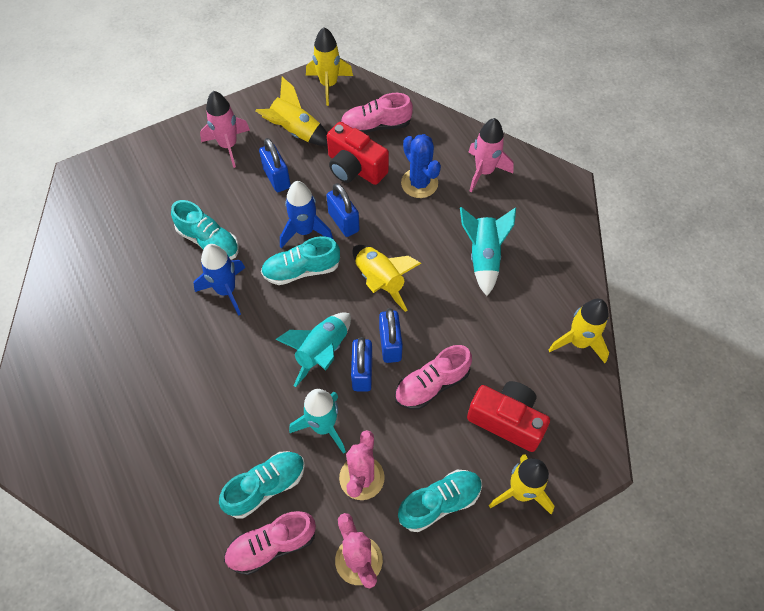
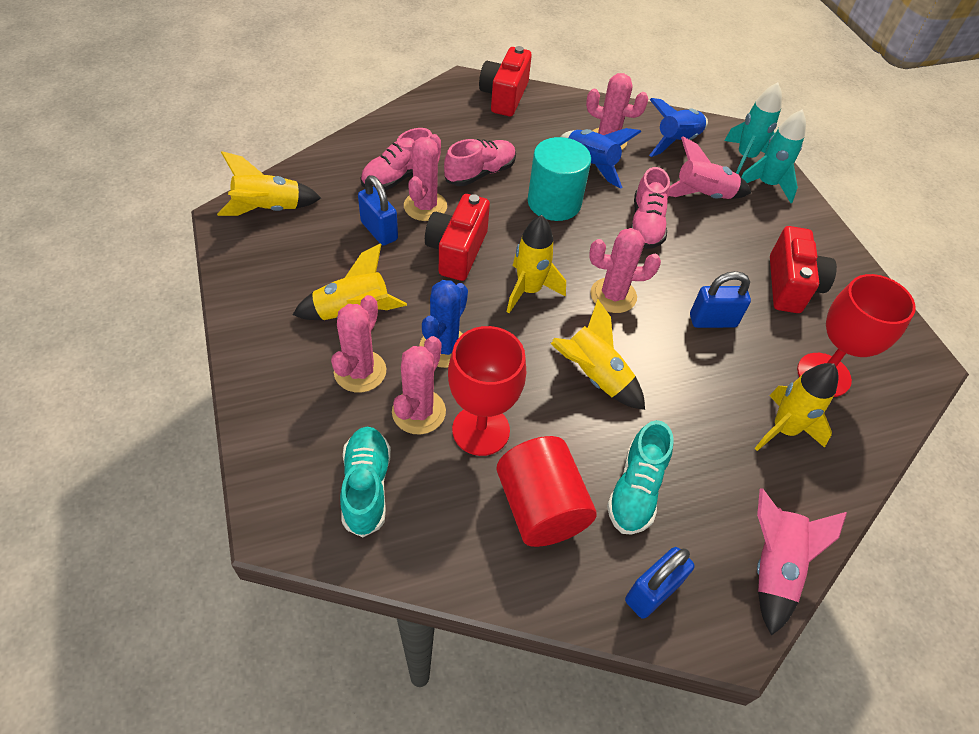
blue padlock: 4 -> 3
pink cactus: 2 -> 5
red camera: 2 -> 3
red cylinder: 0 -> 1
red goblet: 0 -> 2
turquoise cylinder: 0 -> 1
turquoise rocket: 3 -> 2
turquoise shoe: 4 -> 2

